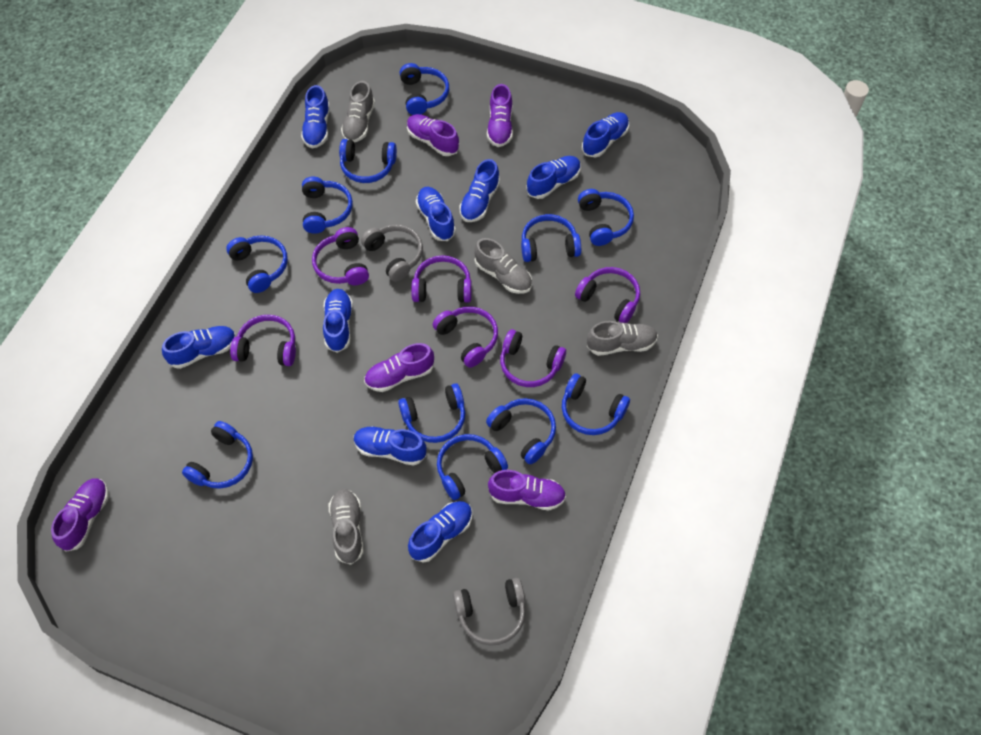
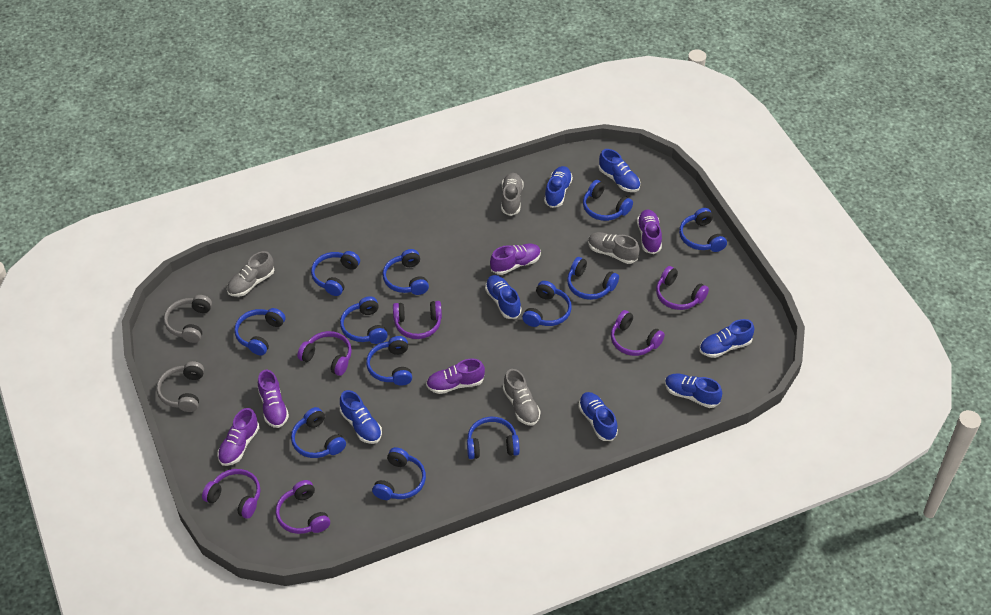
blue headphones: 11 -> 12
blue shoe: 9 -> 7

